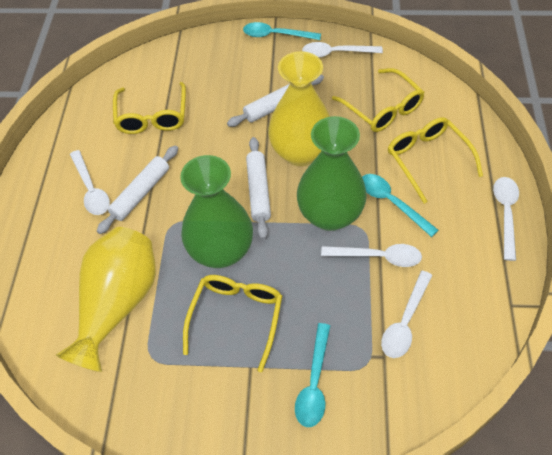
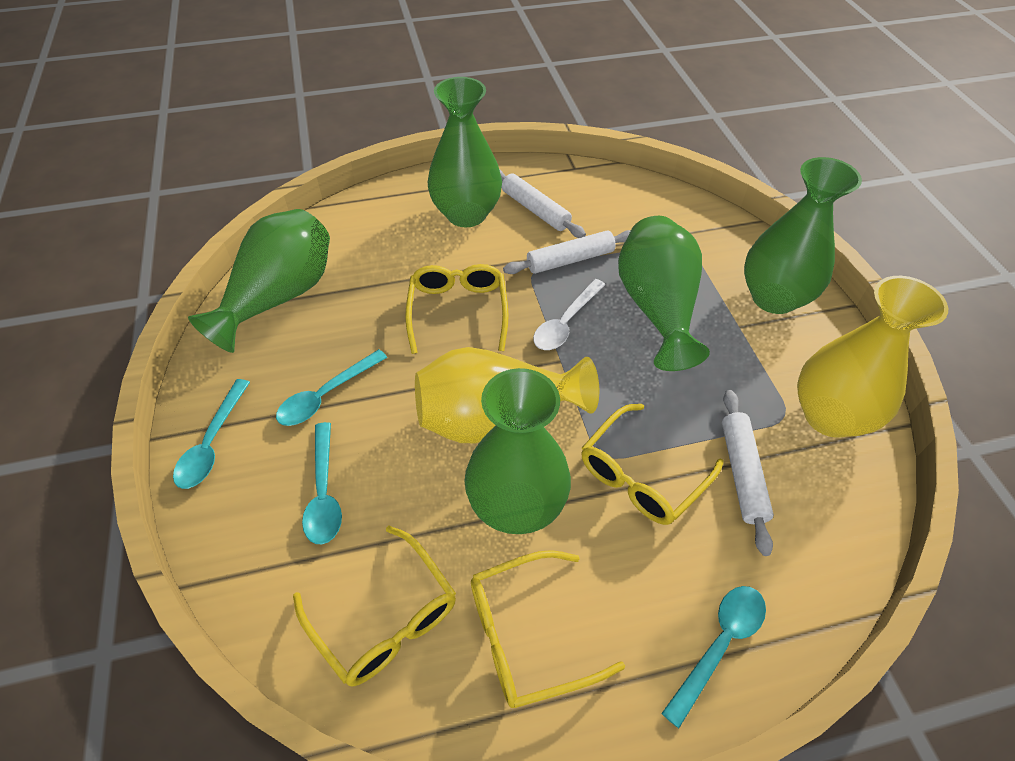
green vase: 2 -> 5
turquoise spoon: 3 -> 4
white spoon: 5 -> 1

